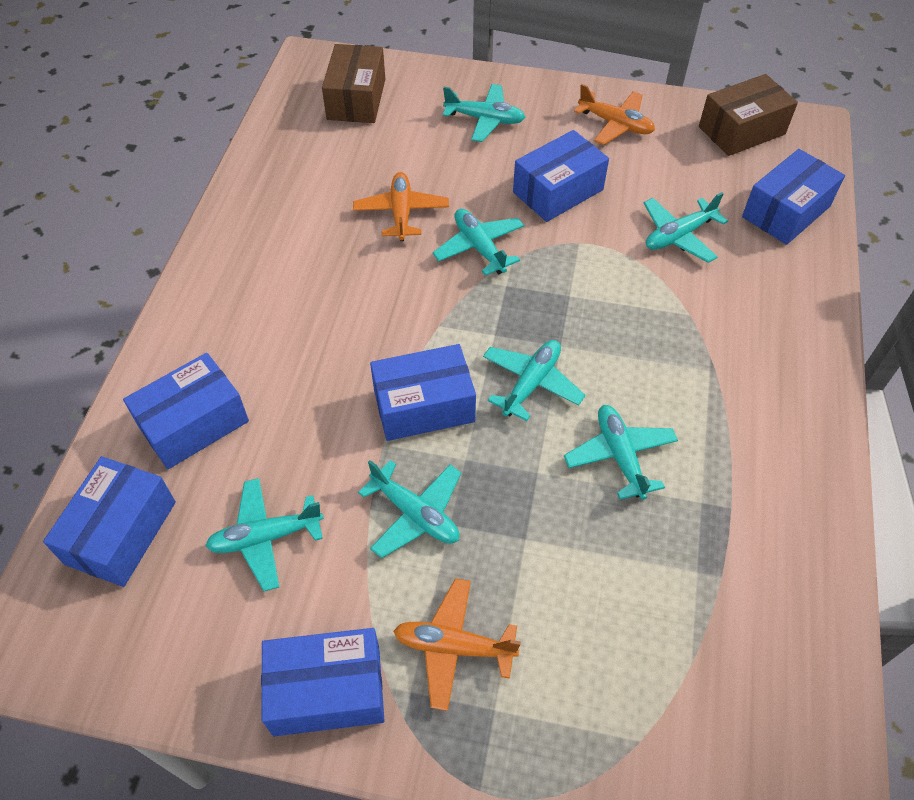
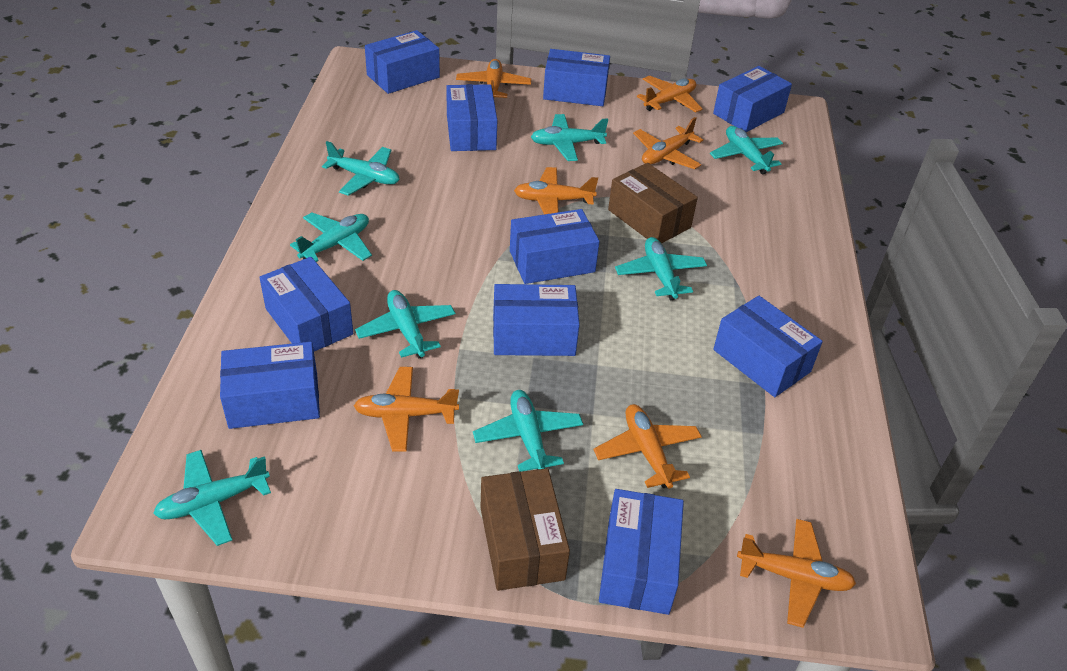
blue box: 6 -> 10
orange plane: 3 -> 7
turquoise plane: 7 -> 8

